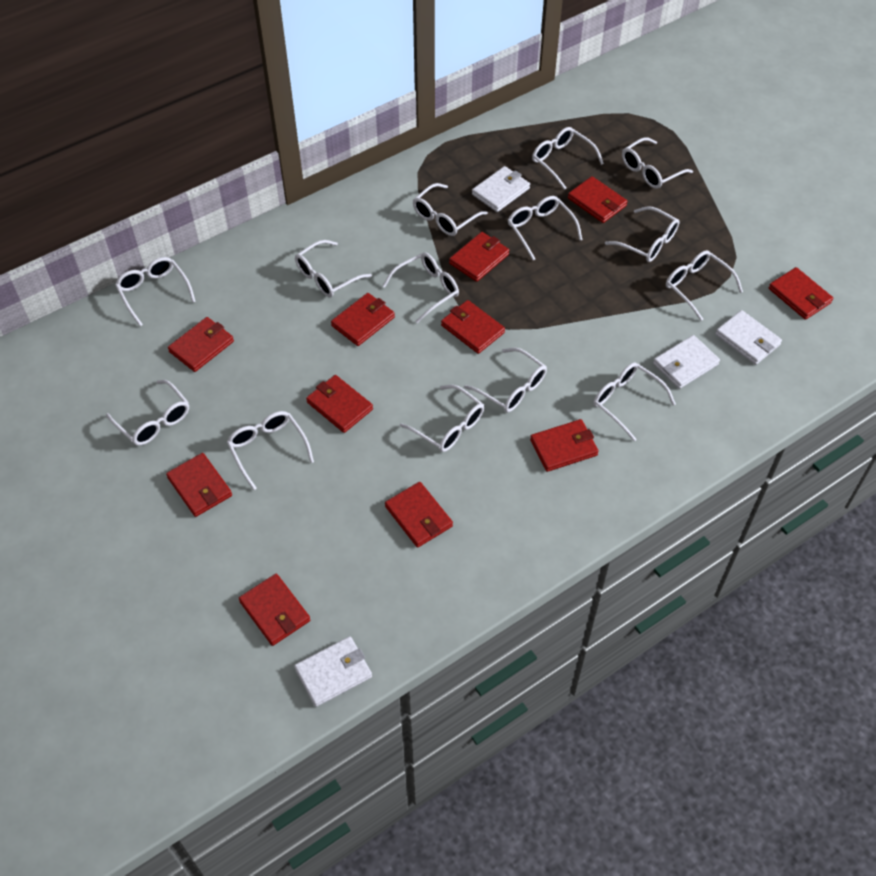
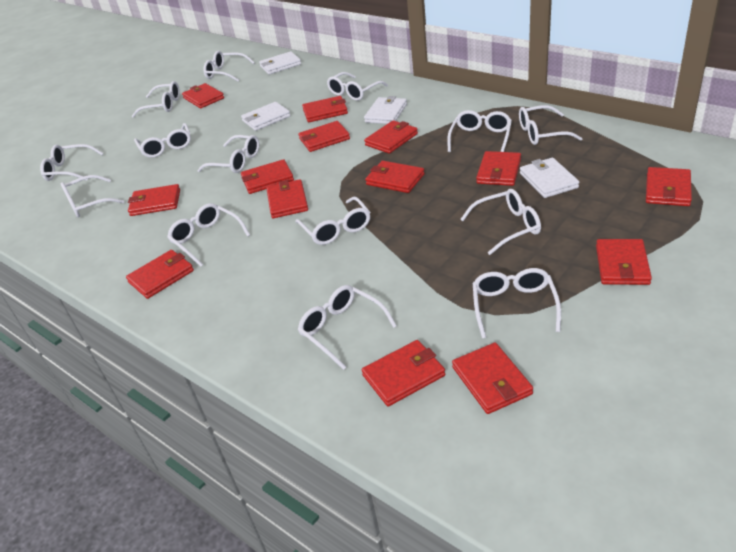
red wallet: 11 -> 14

